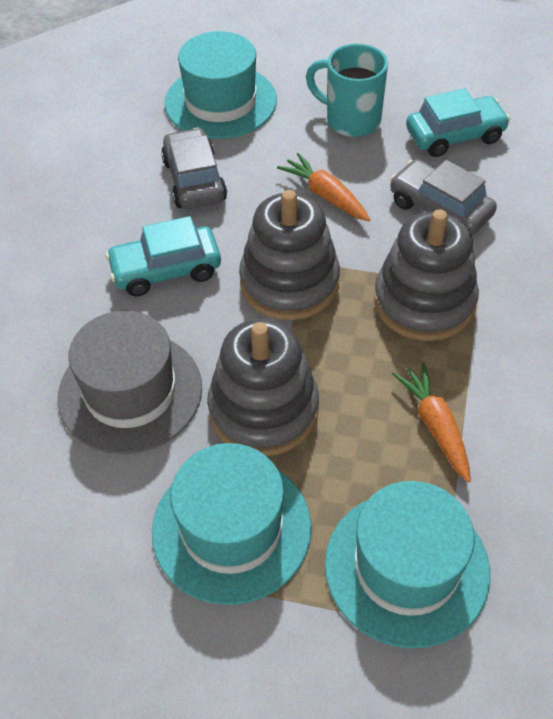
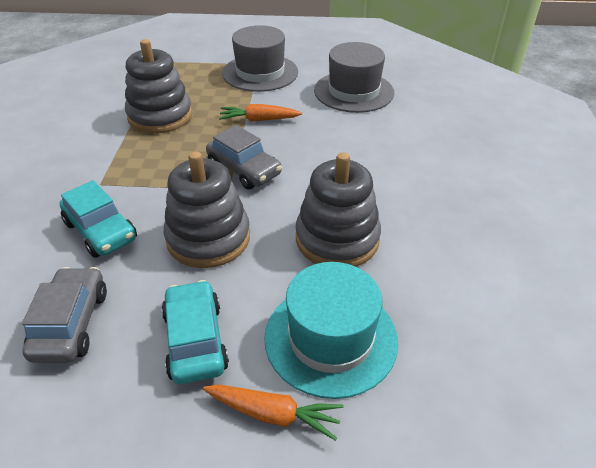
grey hat: 1 -> 2
turquoise hat: 3 -> 1
turquoise mug: 1 -> 0

